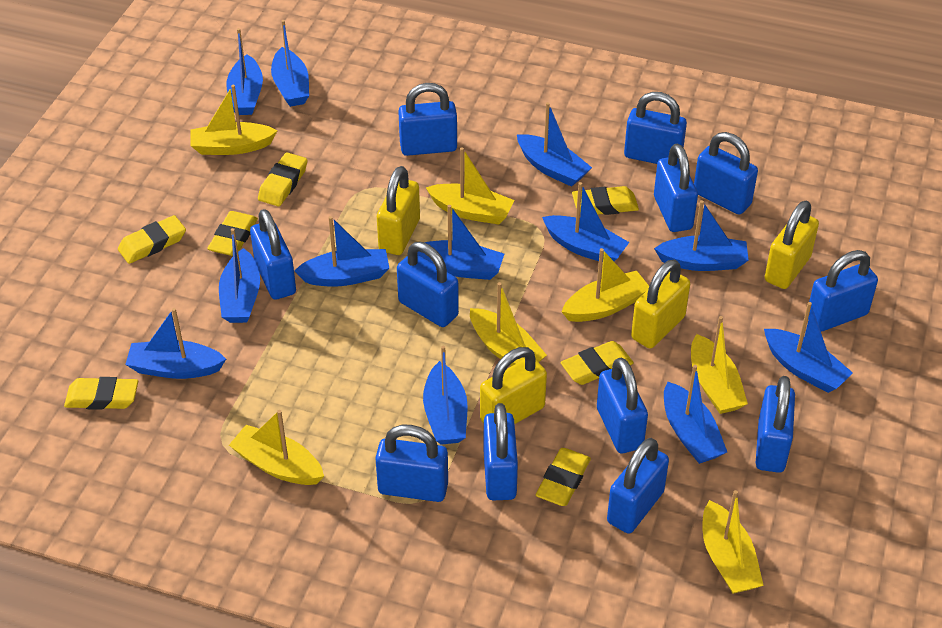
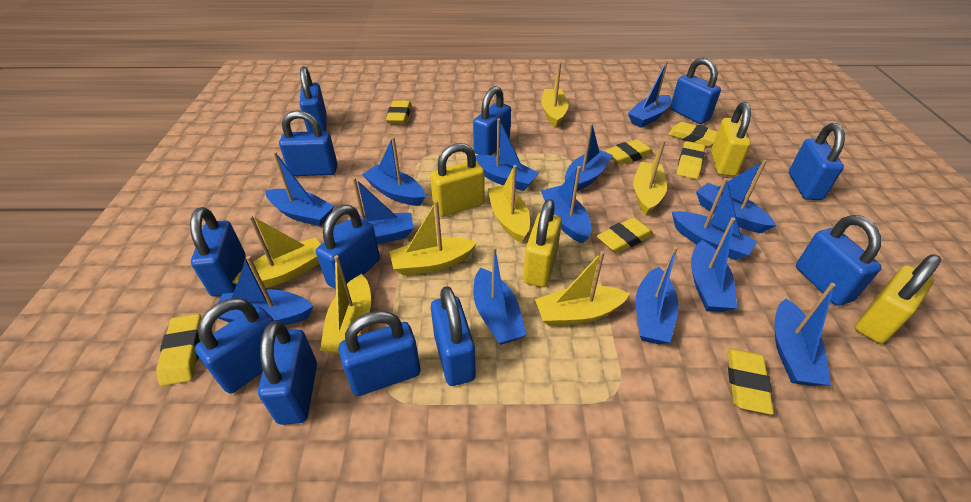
blue boat: 12 -> 14

